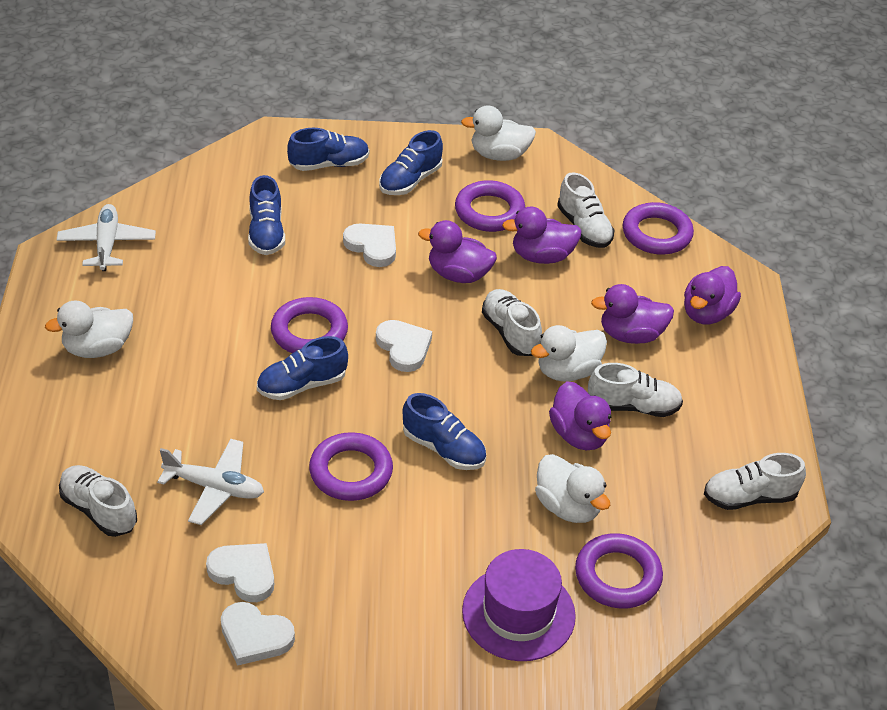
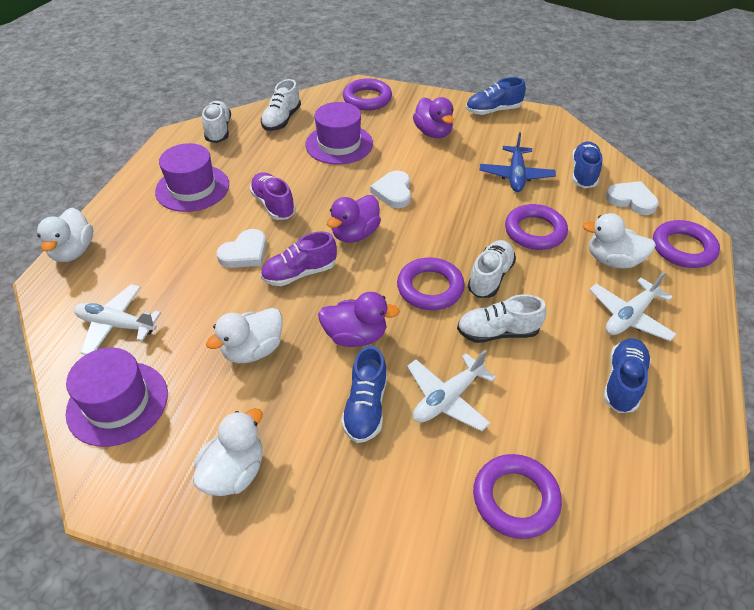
blue plane: 0 -> 1
blue shoe: 5 -> 4
purple duck: 5 -> 3
purple hat: 1 -> 3
purple shoe: 0 -> 2
white heart: 4 -> 3
white plane: 2 -> 3
white shoe: 5 -> 4

